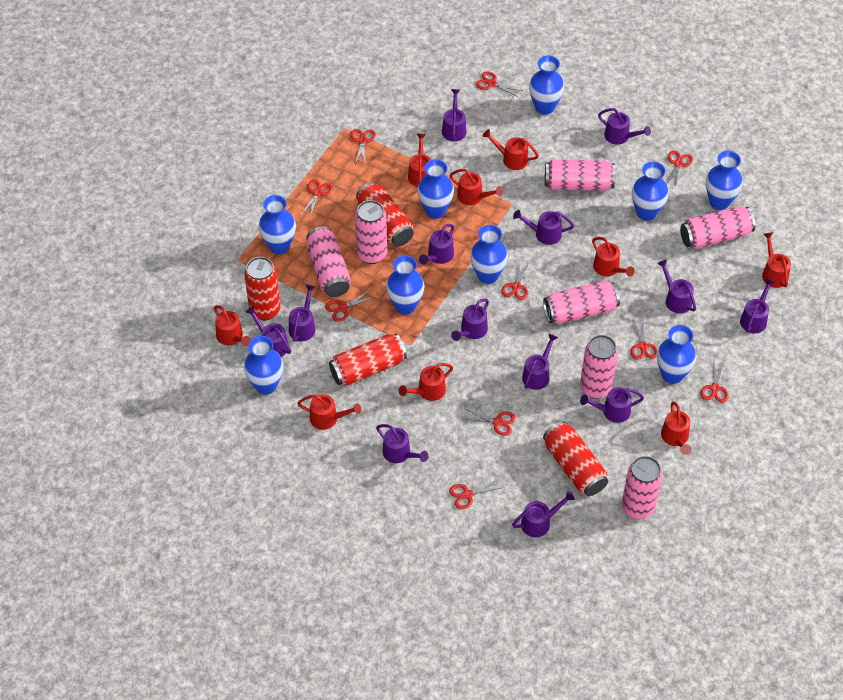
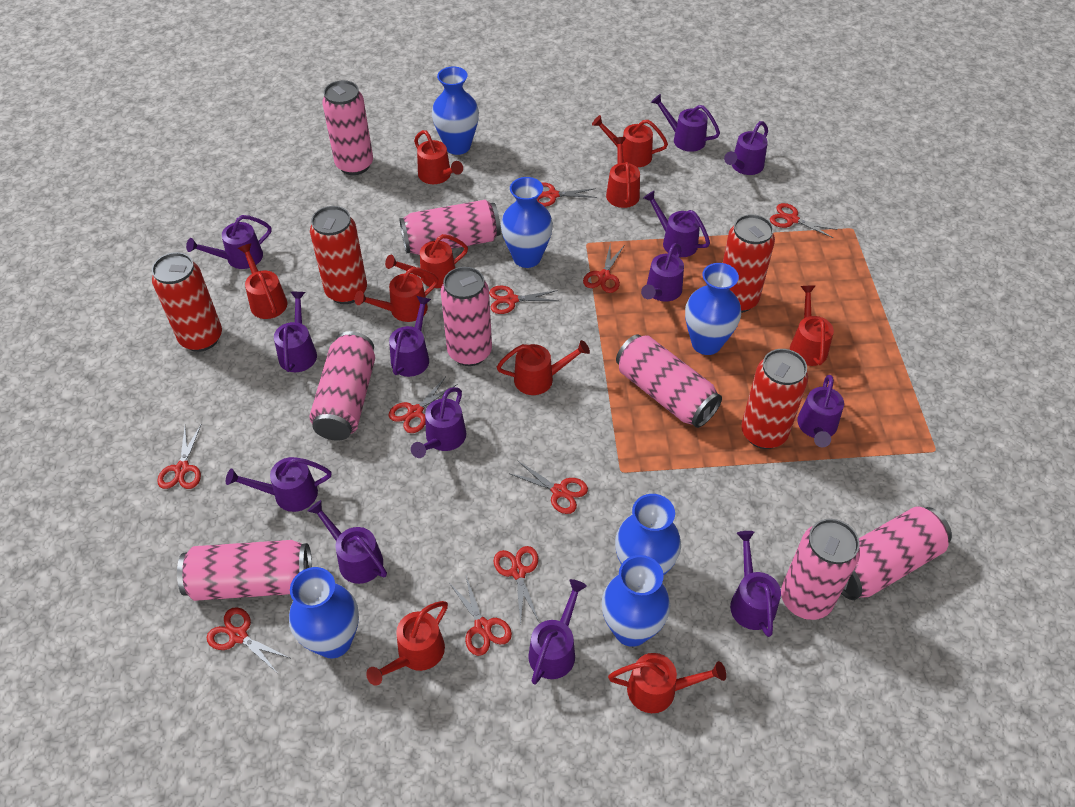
blue vase: 9 -> 6
pink can: 7 -> 8
red watering can: 9 -> 10

